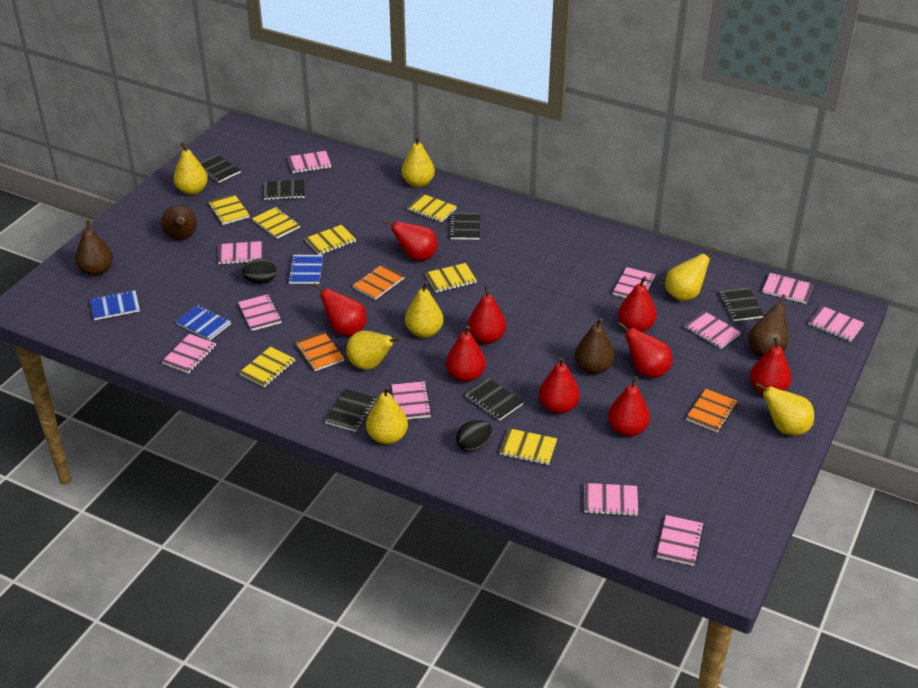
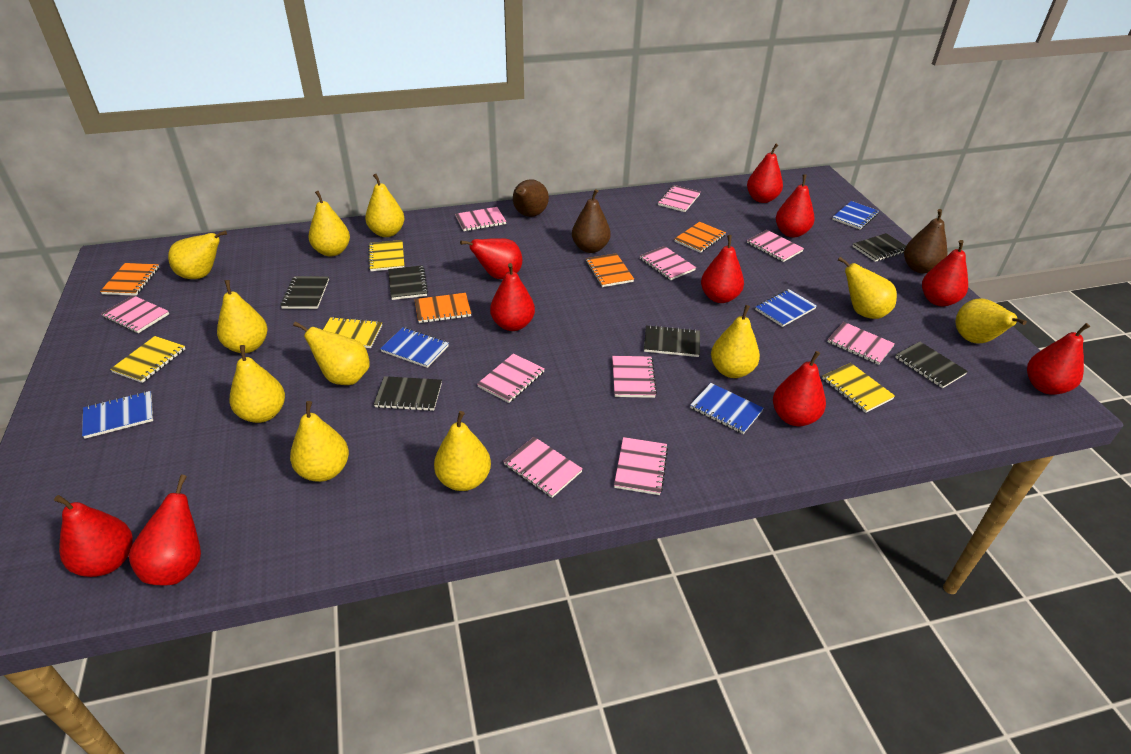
black egg: 2 -> 0
blue notebook: 3 -> 5
brown pear: 4 -> 3
orange notebook: 3 -> 4
pink notebook: 11 -> 10
red pear: 9 -> 10
yellow notebook: 7 -> 4
yellow pear: 7 -> 11

